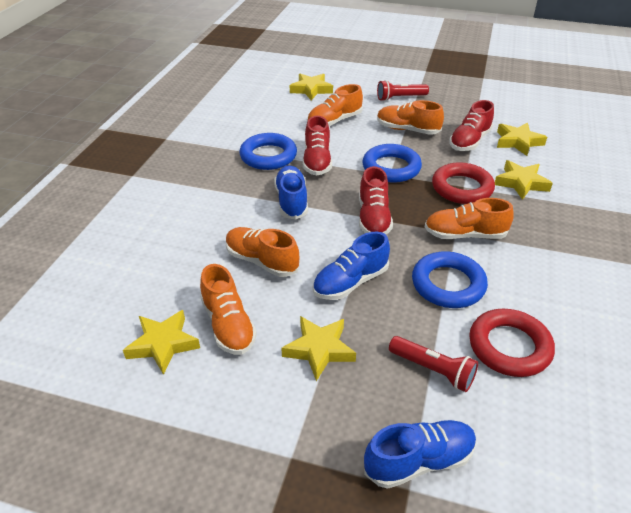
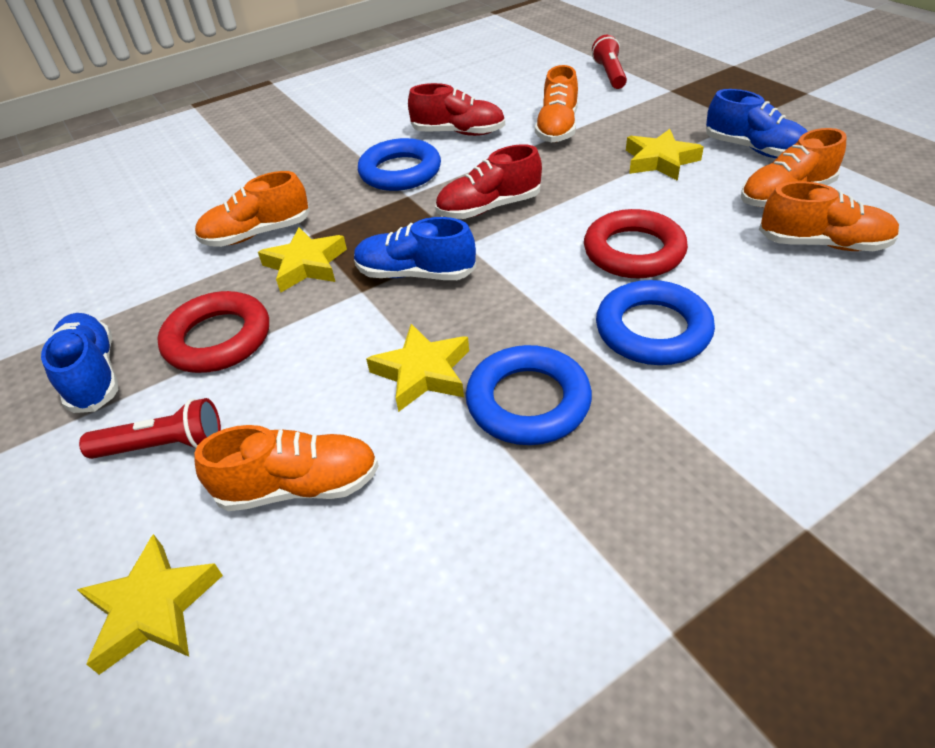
red shoe: 3 -> 2
yellow star: 5 -> 4

